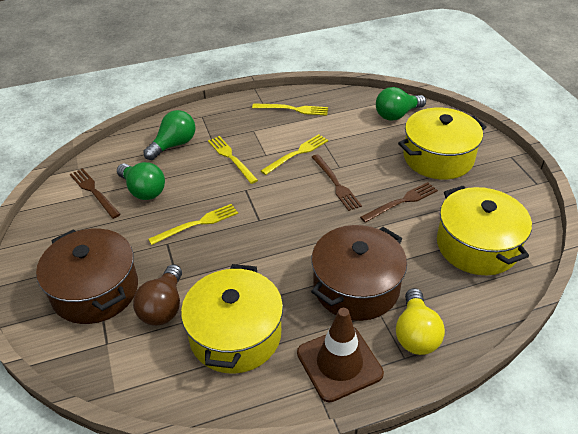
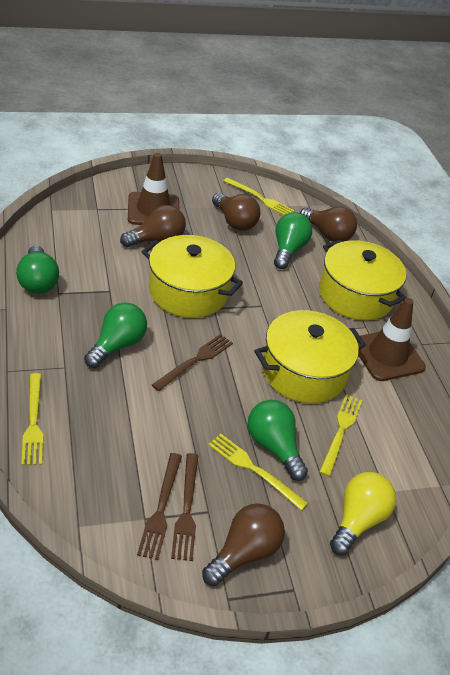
brown light bulb: 1 -> 4
brown pot: 2 -> 0
brown traffic cone: 1 -> 2
green light bulb: 3 -> 4

